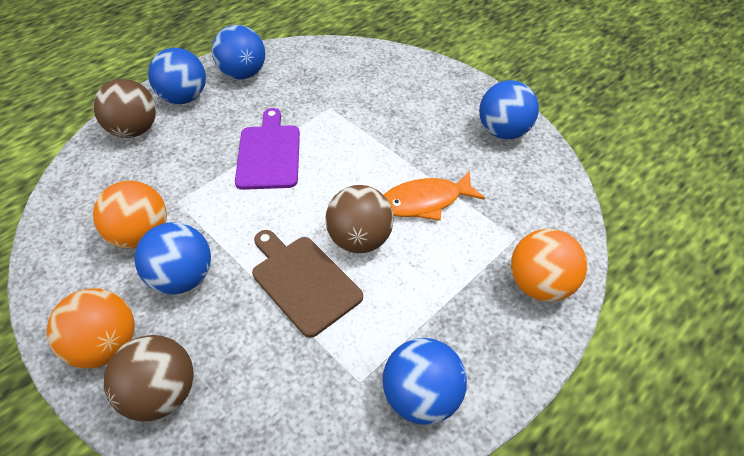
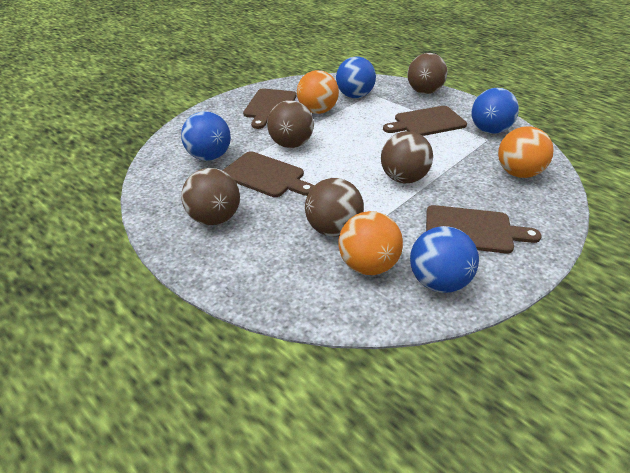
blue ball: 5 -> 4
brown ball: 3 -> 5
brown cutting board: 1 -> 4
orange fish: 1 -> 0
purple cutting board: 1 -> 0

